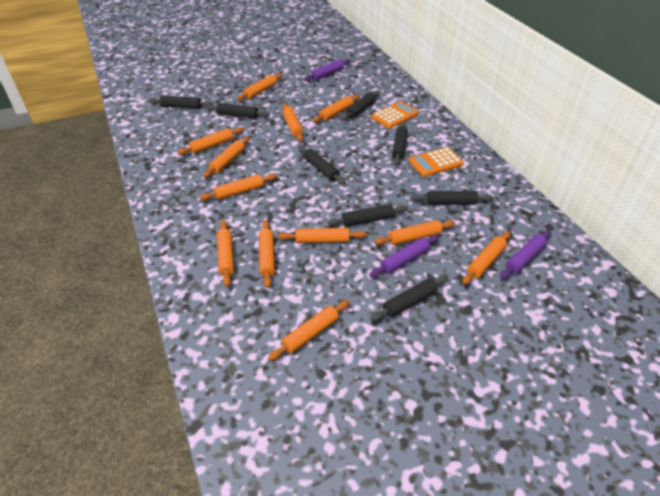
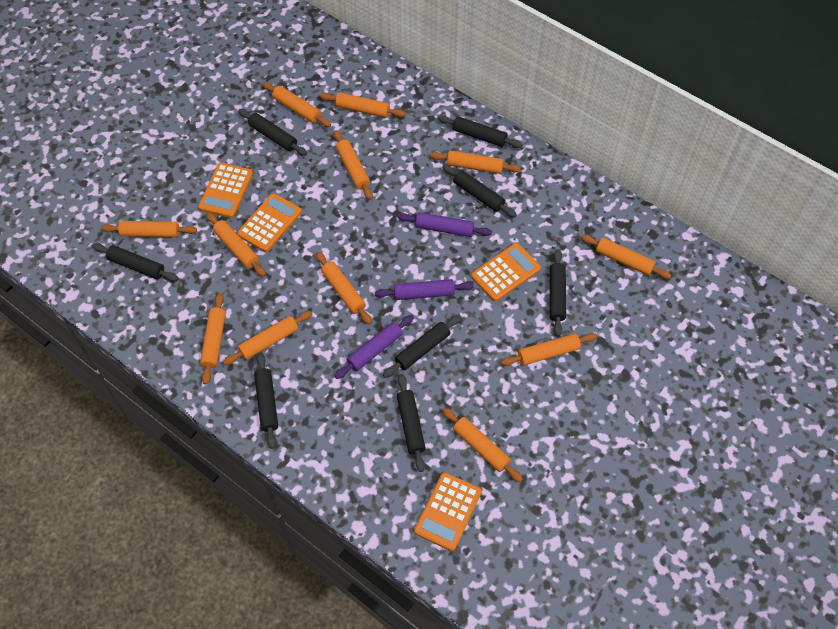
orange calculator: 2 -> 4

